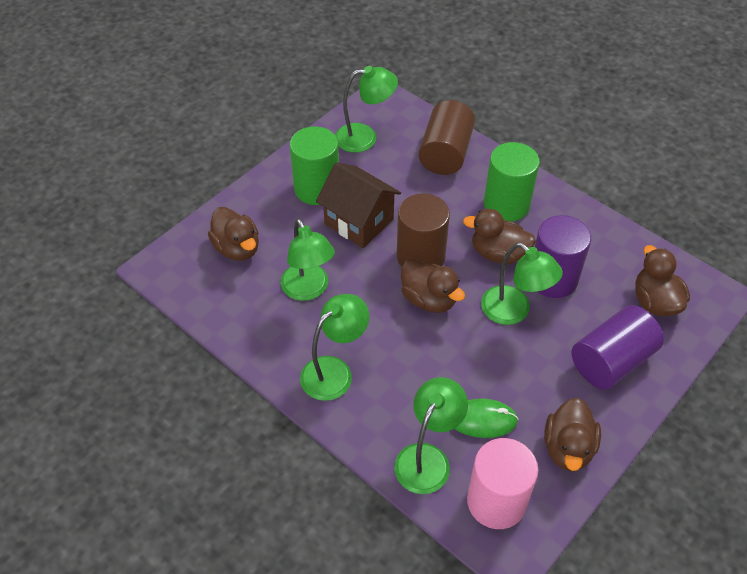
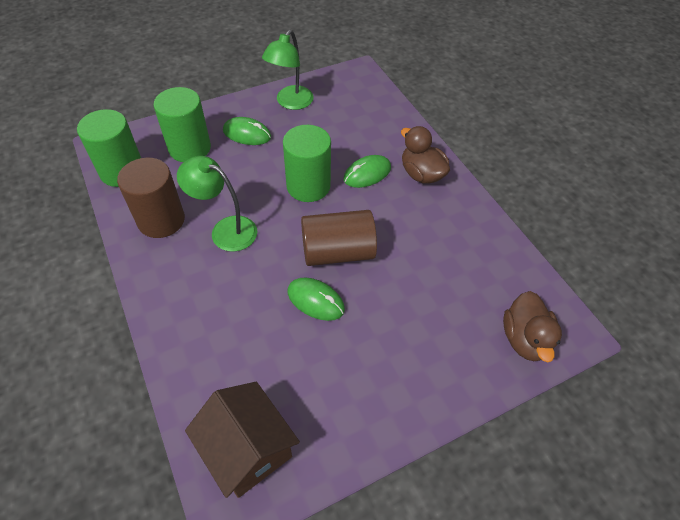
brown duck: 5 -> 2
green cylinder: 2 -> 3
green lamp: 5 -> 2
green mouse: 1 -> 3
pink cylinder: 1 -> 0
purple cylinder: 2 -> 0

